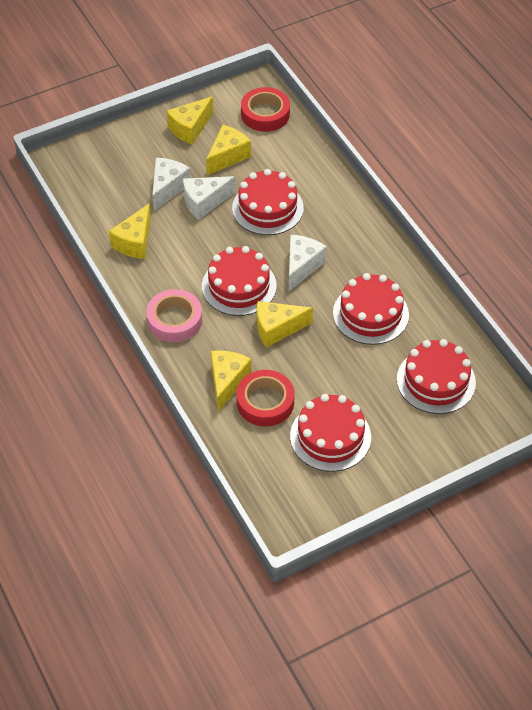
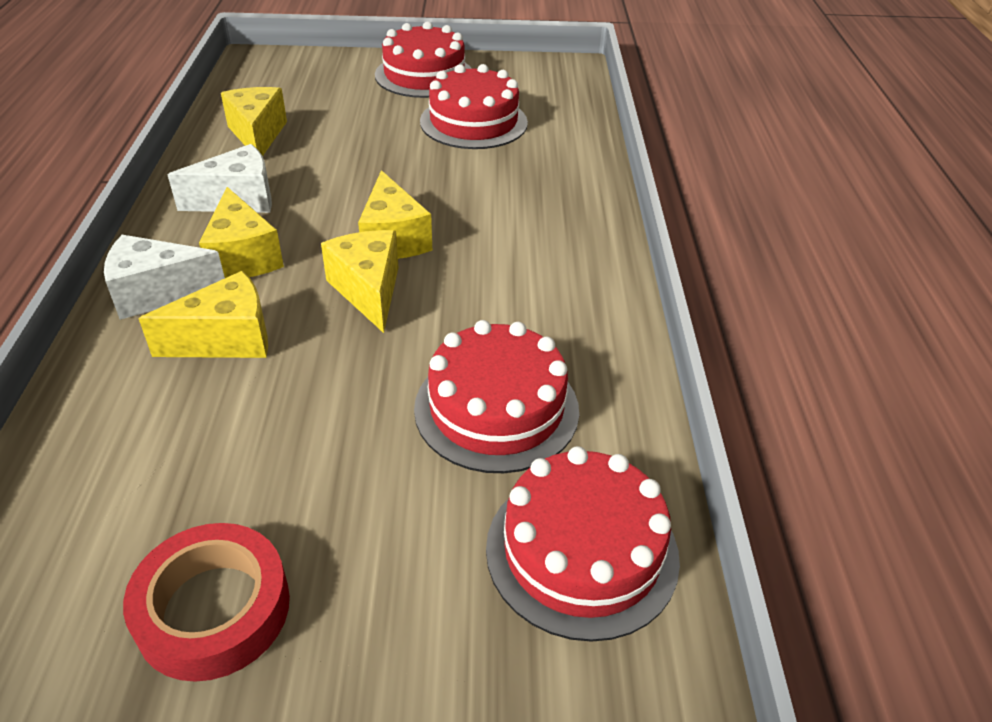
pink tape: 1 -> 0
red cake: 5 -> 4
red tape: 2 -> 1
white cheese: 3 -> 2

